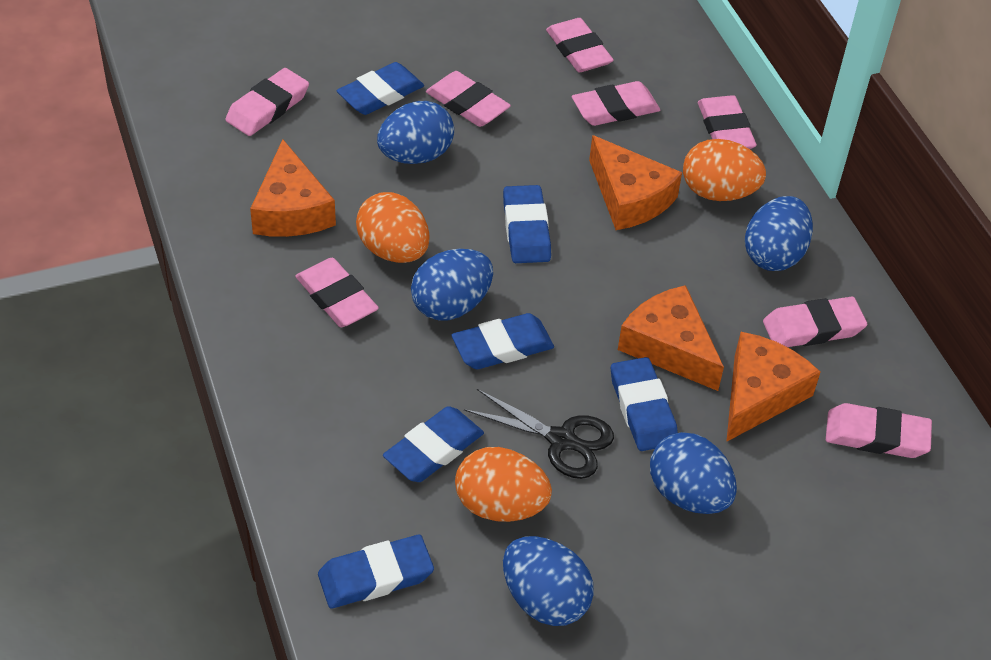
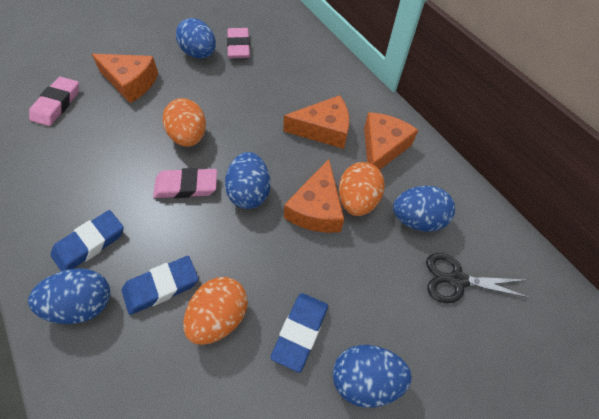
blue eraser: 6 -> 3
pink eraser: 8 -> 3

